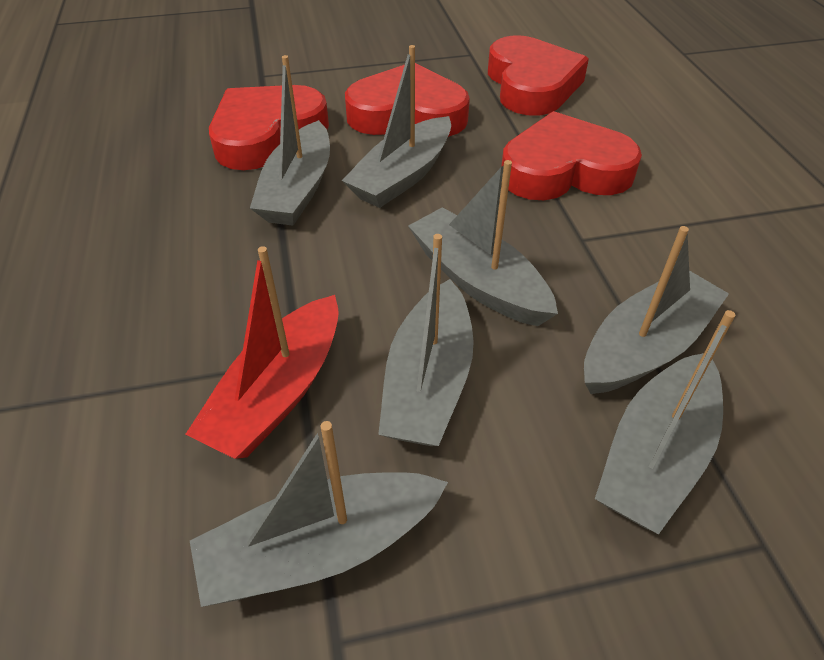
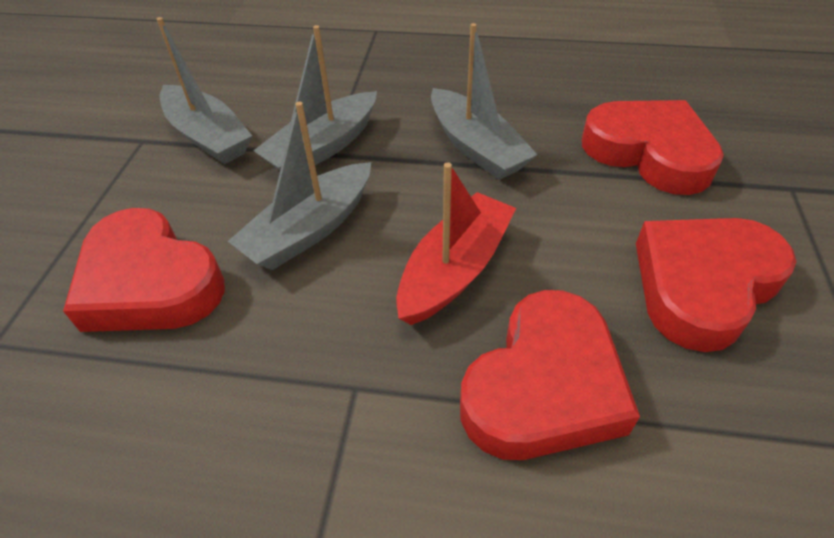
grey boat: 7 -> 4

